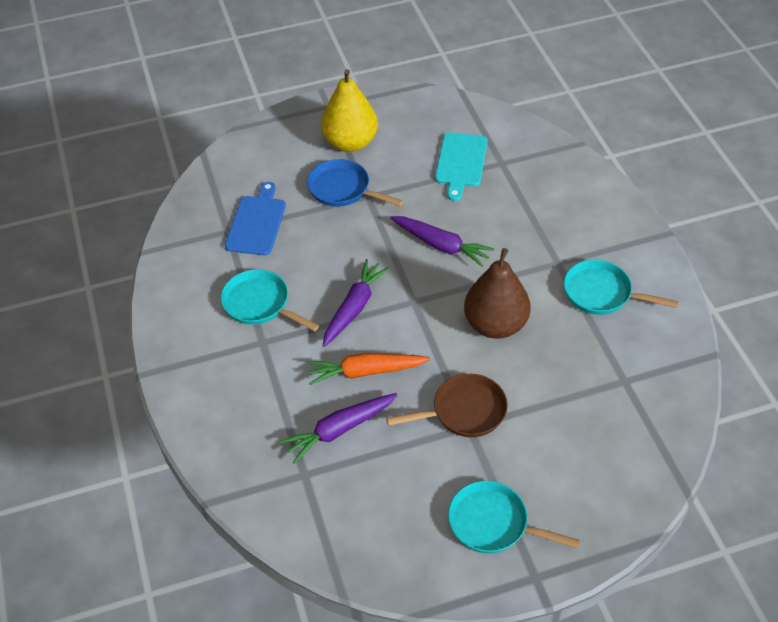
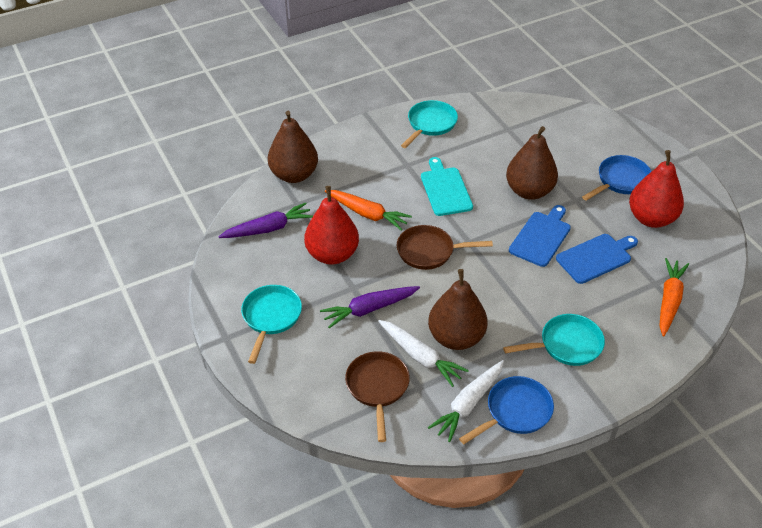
blue cutting board: 1 -> 2
blue pan: 1 -> 2
brown pan: 1 -> 2
brown pear: 1 -> 3
orange carrot: 1 -> 2
purple carrot: 3 -> 2
red pear: 0 -> 2
white carrot: 0 -> 2
yellow pear: 1 -> 0

